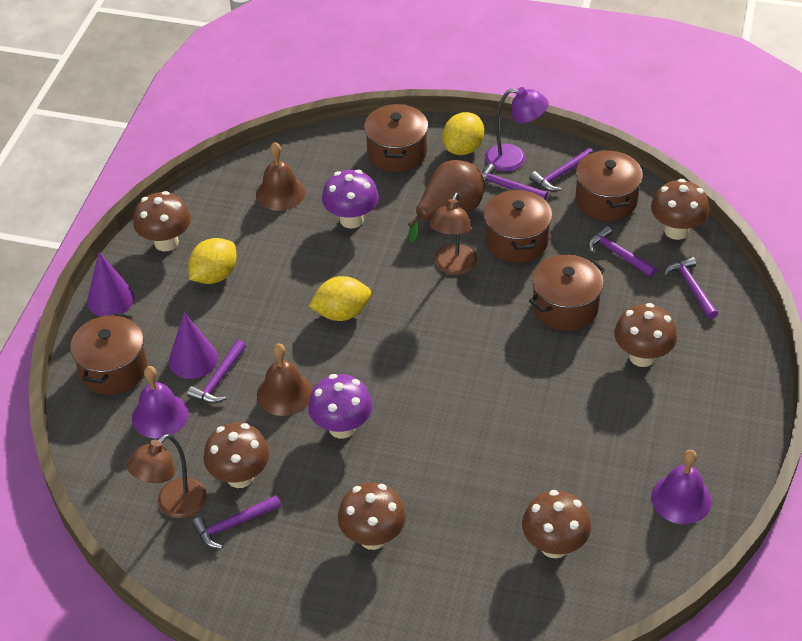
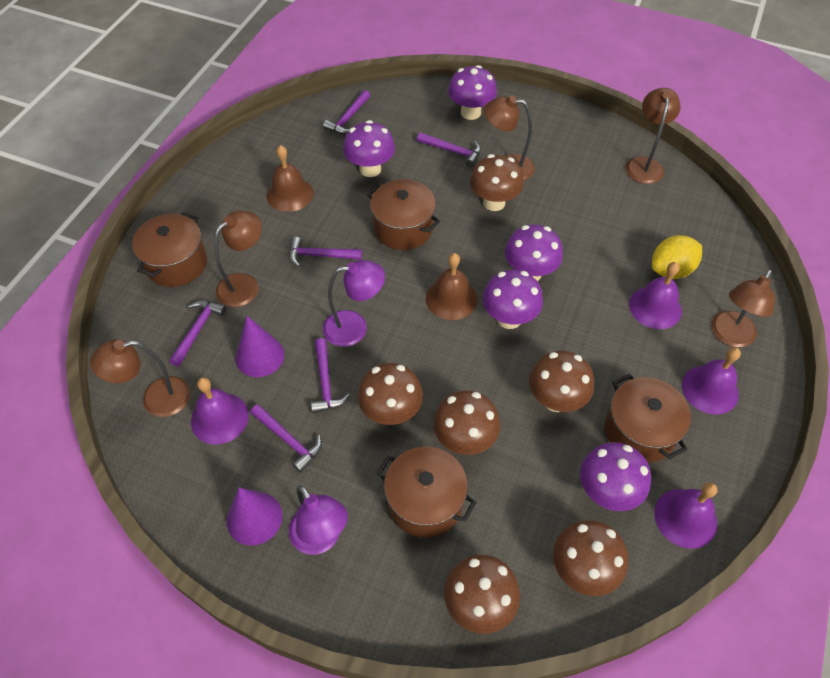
brown lamp: 2 -> 5
brown pear: 1 -> 0
brown pot: 5 -> 4
purple bell: 2 -> 4
purple lamp: 1 -> 2
purple mushroom: 2 -> 5
yellow lemon: 3 -> 1

